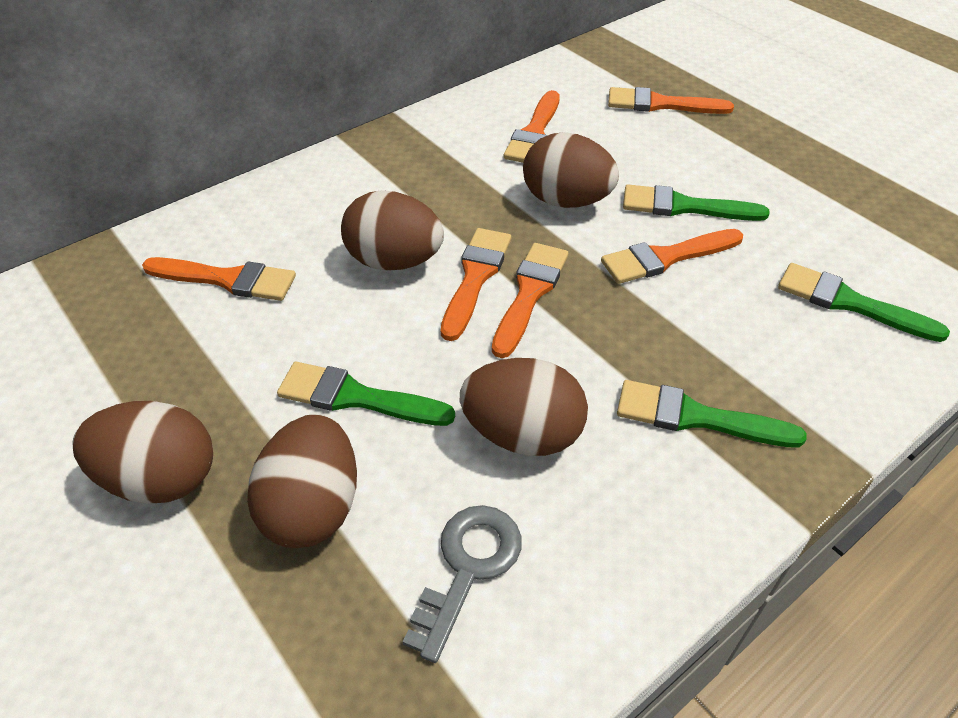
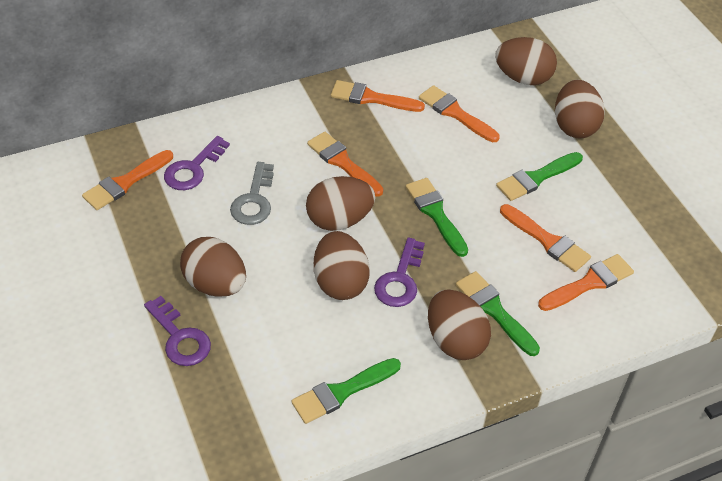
brown egg: 5 -> 6
purple key: 0 -> 3

